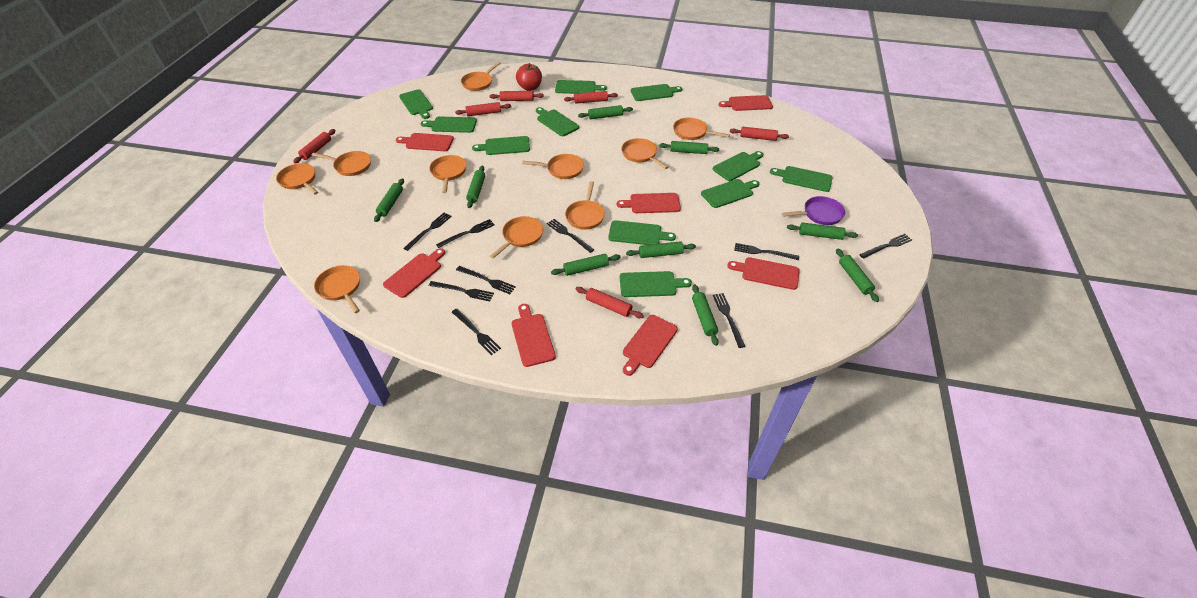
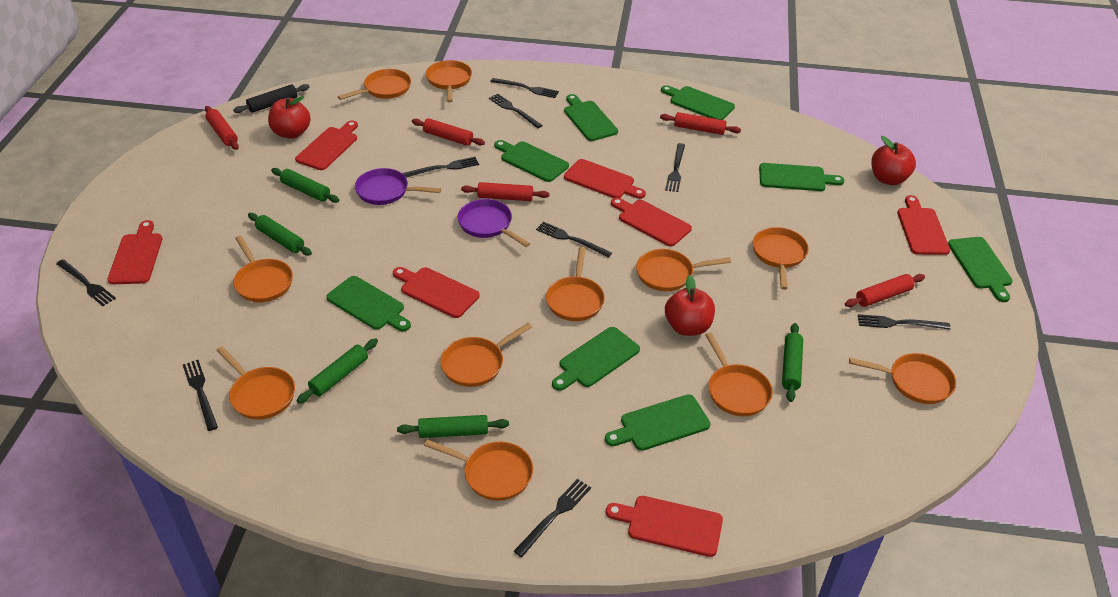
black rolling pin: 0 -> 1
green cutting board: 11 -> 8
green rolling pin: 9 -> 5
orange pan: 10 -> 11
purple pan: 1 -> 2
red apple: 1 -> 3
red rolling pin: 6 -> 5

